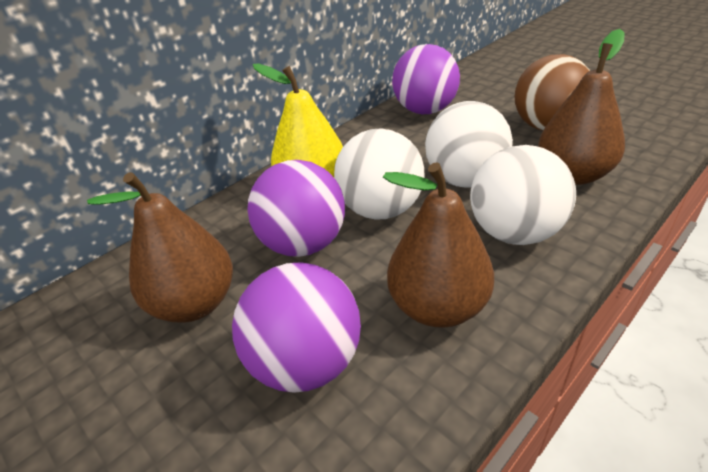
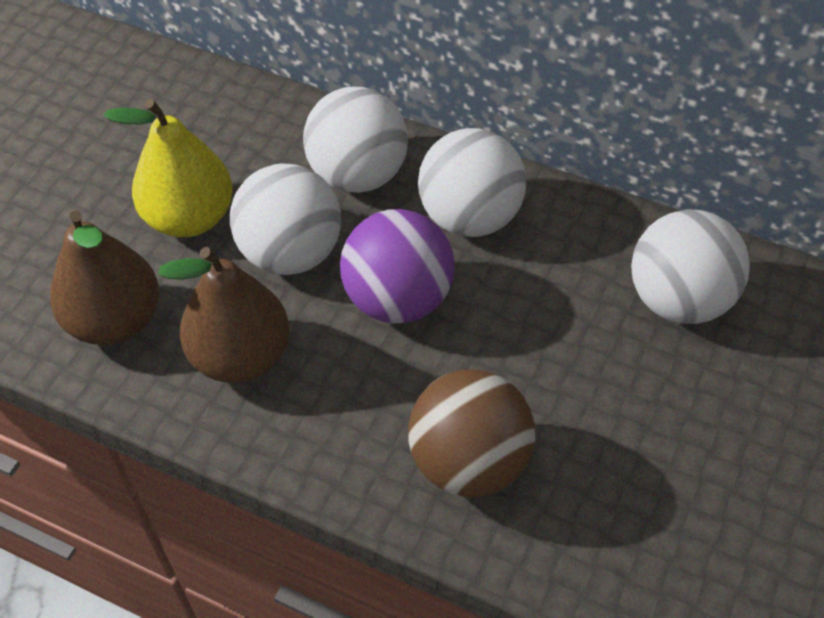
brown pear: 3 -> 2
purple ball: 3 -> 1
white ball: 3 -> 4

